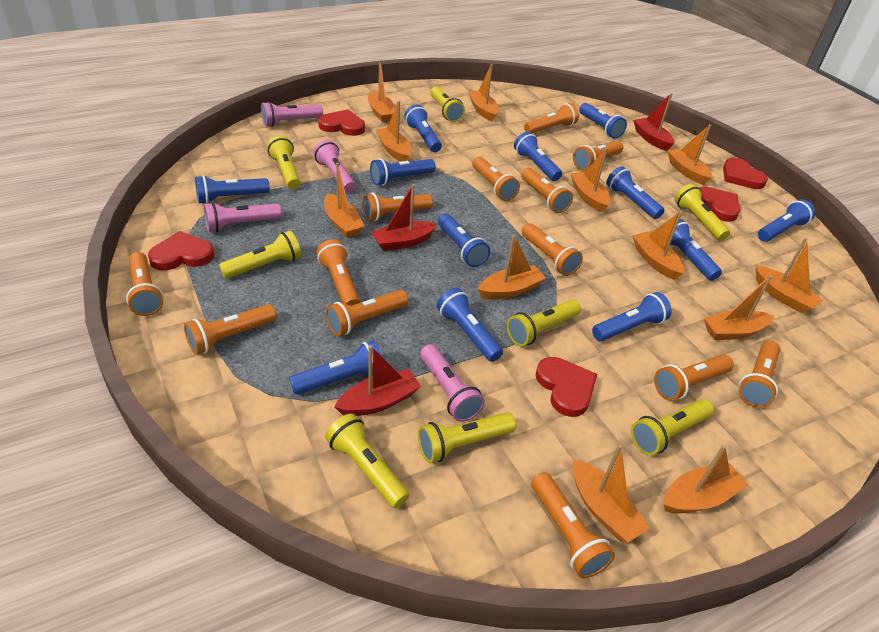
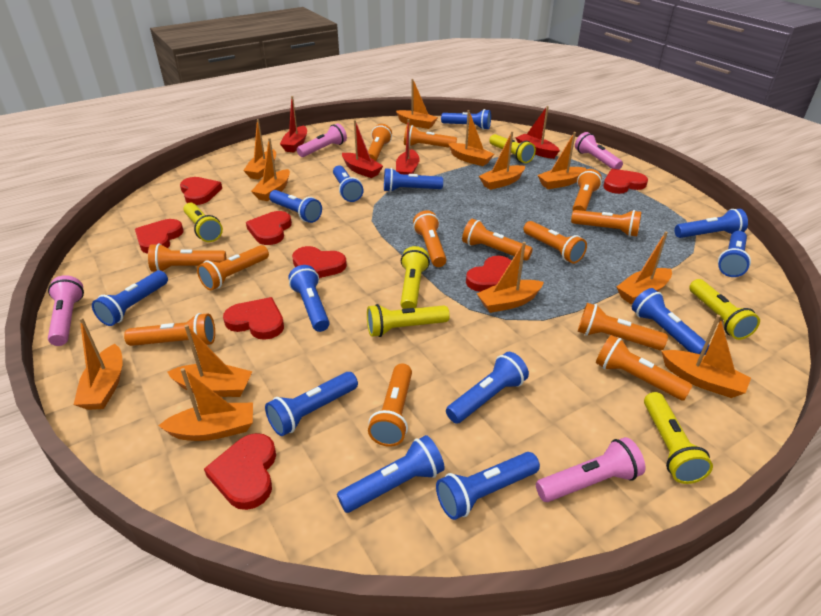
blue flashlight: 12 -> 13
red boat: 3 -> 4
red heart: 5 -> 8
yellow flashlight: 8 -> 6

